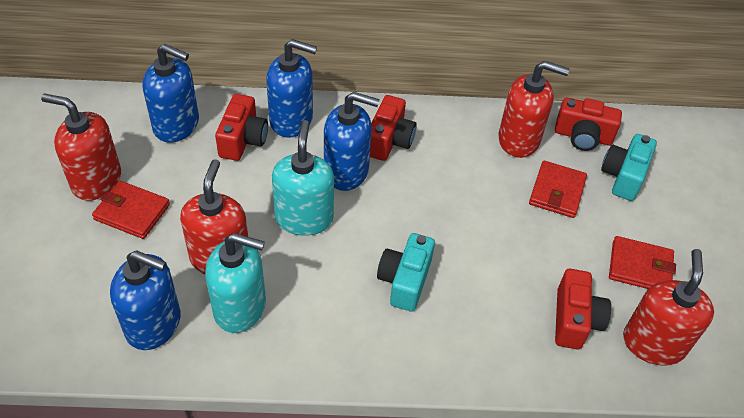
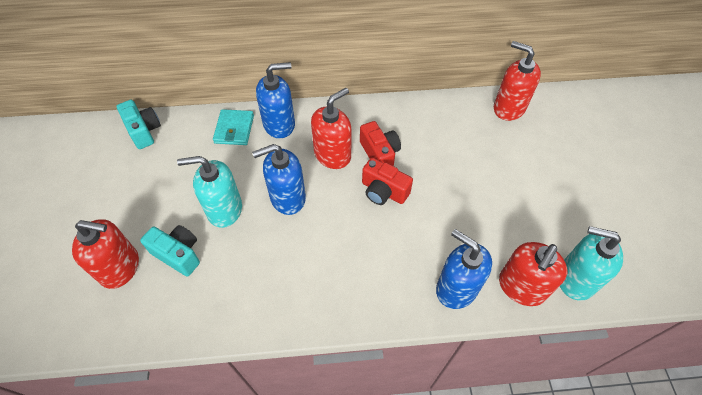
blue soap dispenser: 4 -> 3
red camera: 4 -> 2
red wallet: 3 -> 0
turquoise wallet: 0 -> 1

